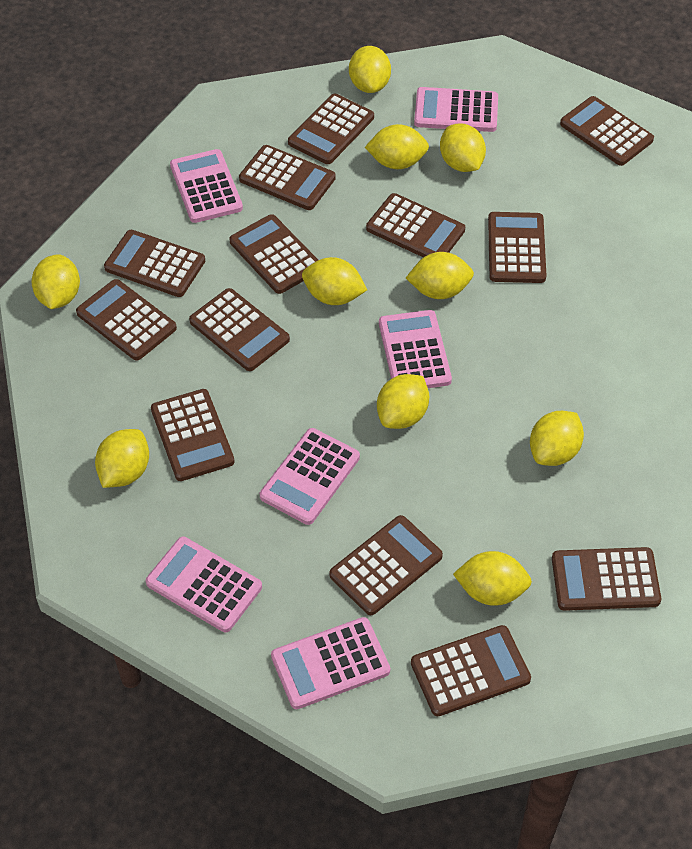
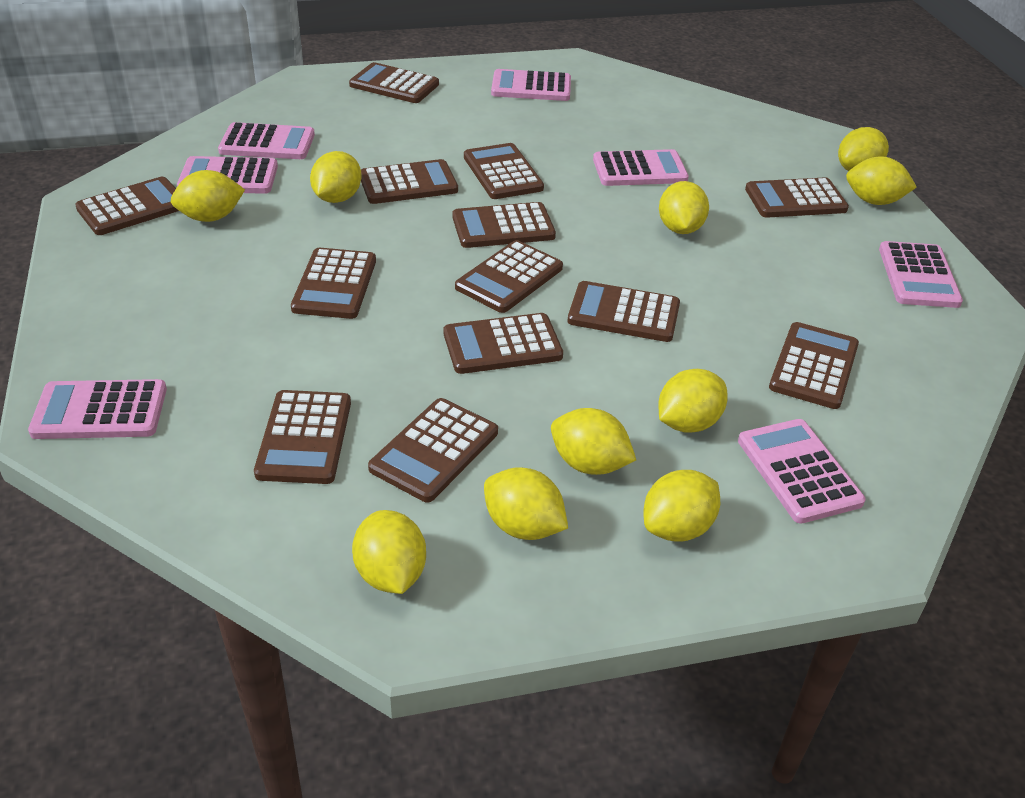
pink calculator: 6 -> 7

